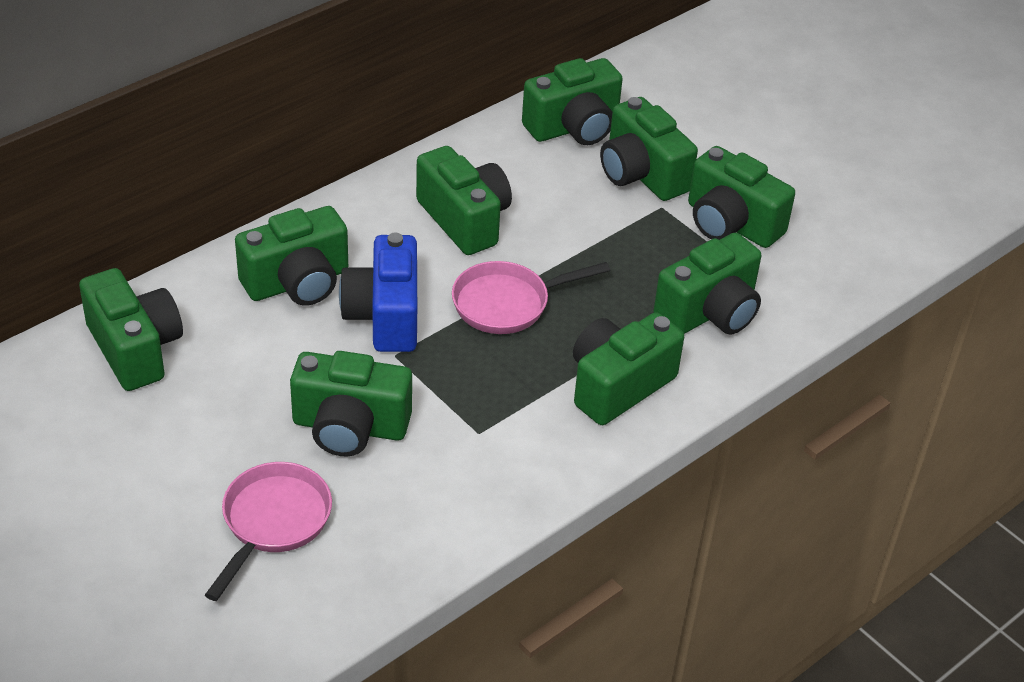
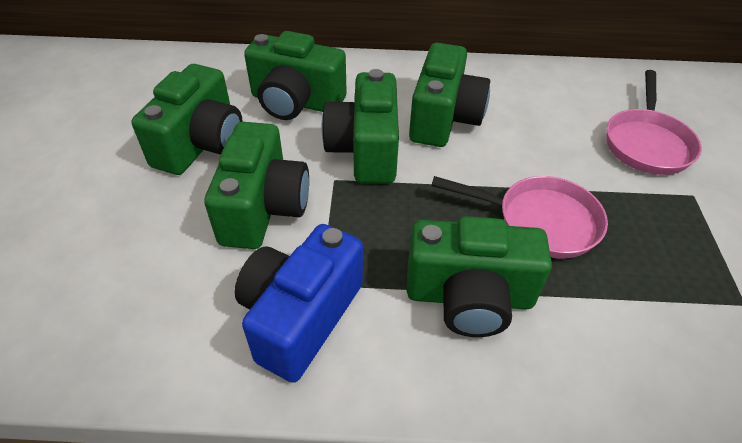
green camera: 9 -> 6

